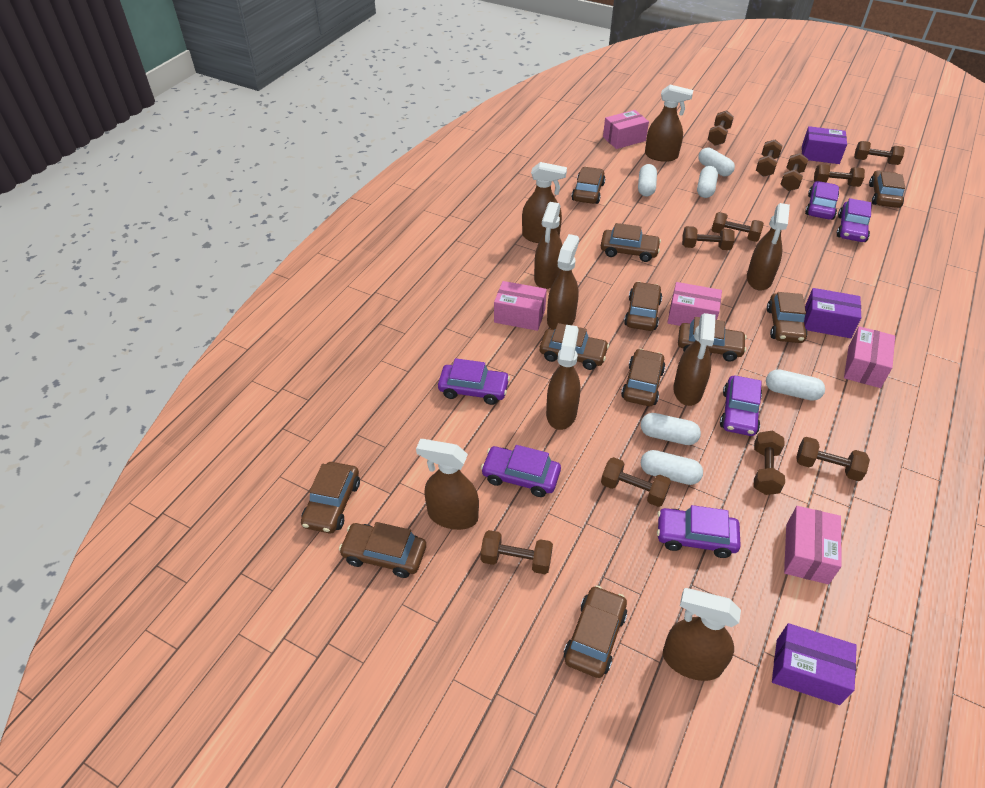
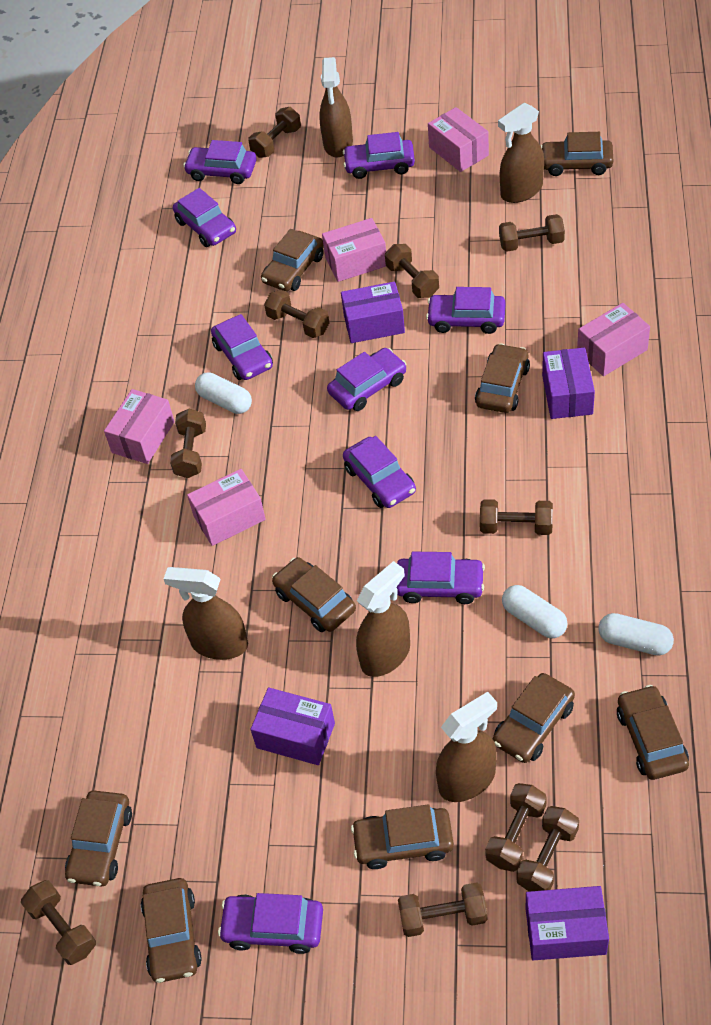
brown car: 11 -> 9
brown dumbbell: 11 -> 10
brown spray bottle: 9 -> 5
purple box: 3 -> 4
purple car: 6 -> 9
white capsule: 6 -> 3

